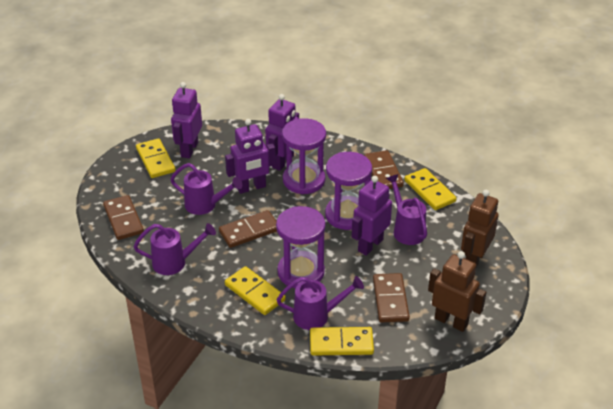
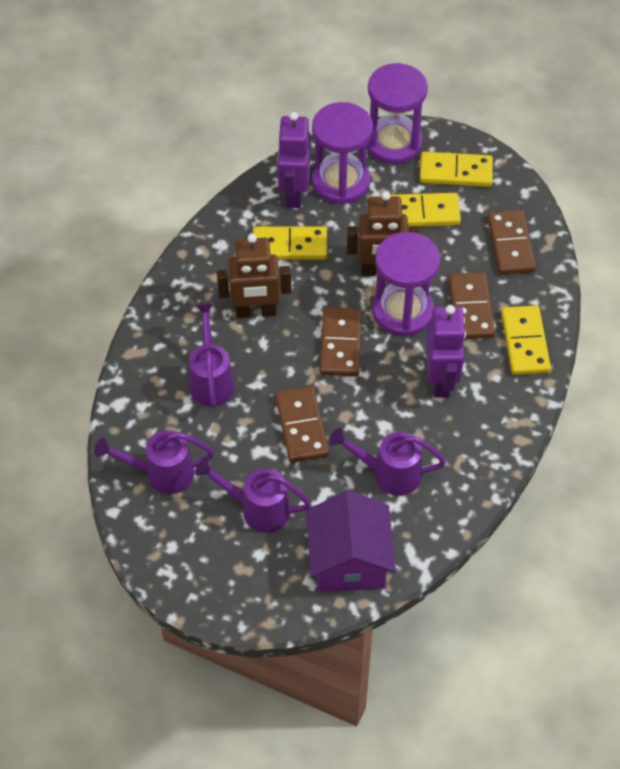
purple house: 0 -> 1
purple robot: 4 -> 2

